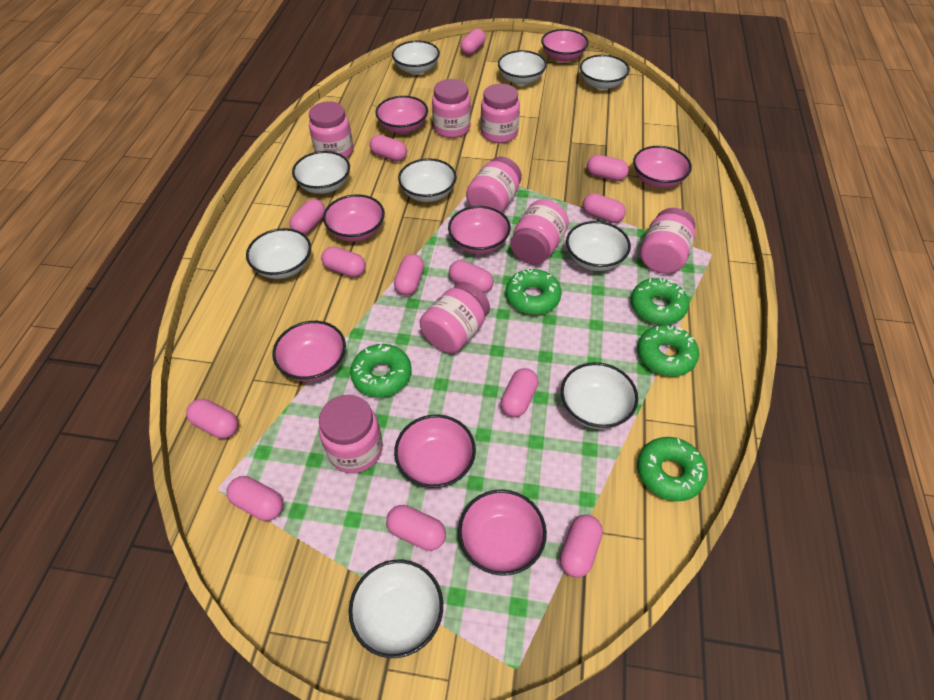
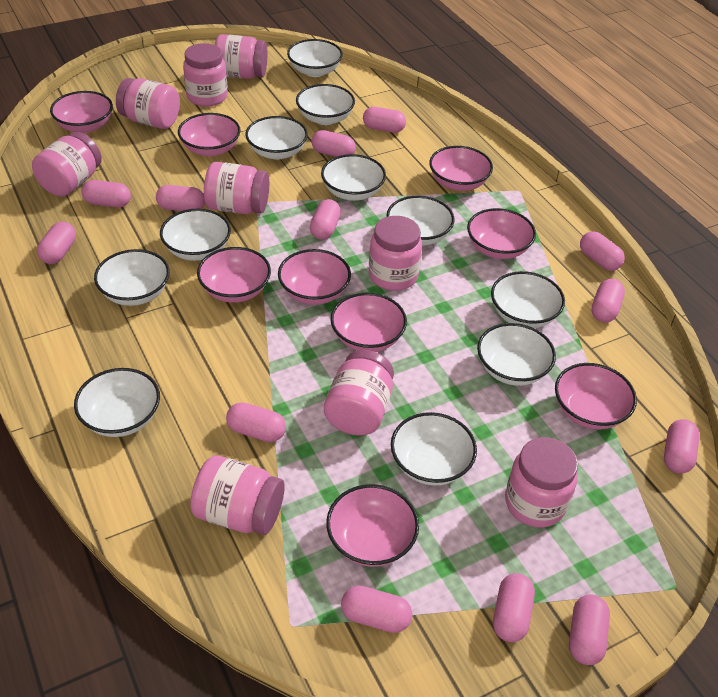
green donut: 5 -> 0
pink bowl: 8 -> 9
pink jar: 8 -> 9
white bowl: 9 -> 11

